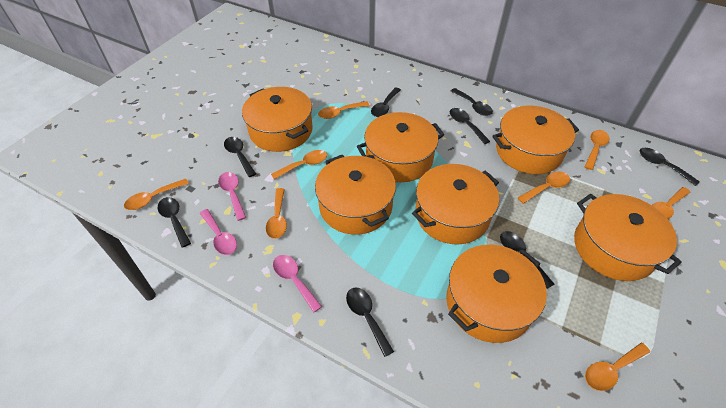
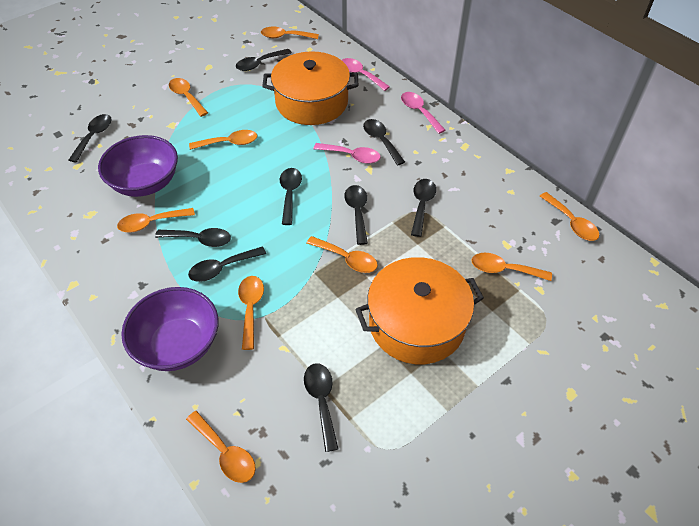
black spoon: 8 -> 9
orange pot: 7 -> 2
orange spoon: 8 -> 9
purple bowl: 0 -> 2

